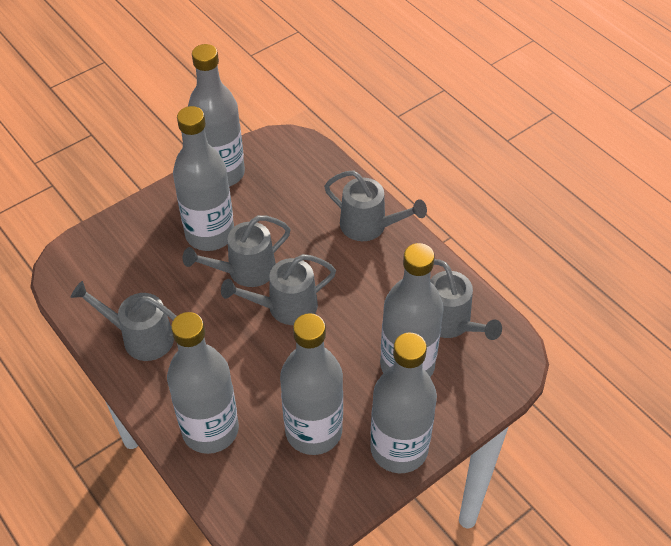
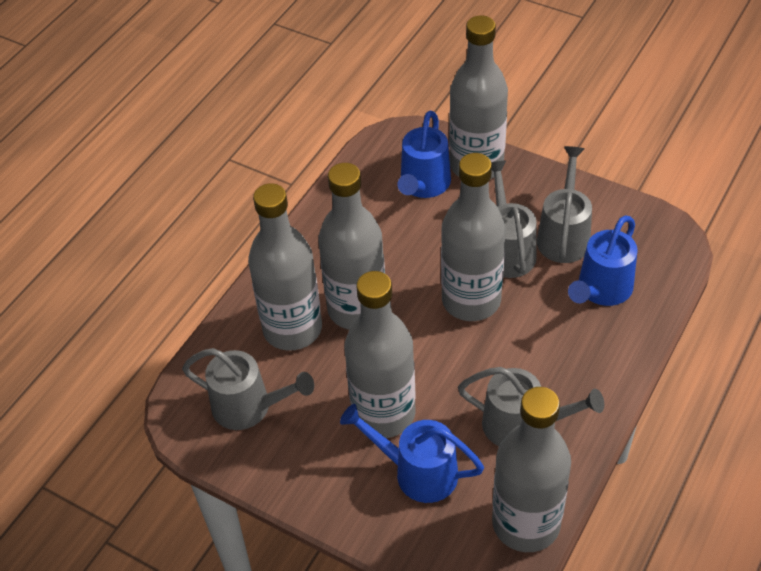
blue watering can: 0 -> 3
grey watering can: 5 -> 4

